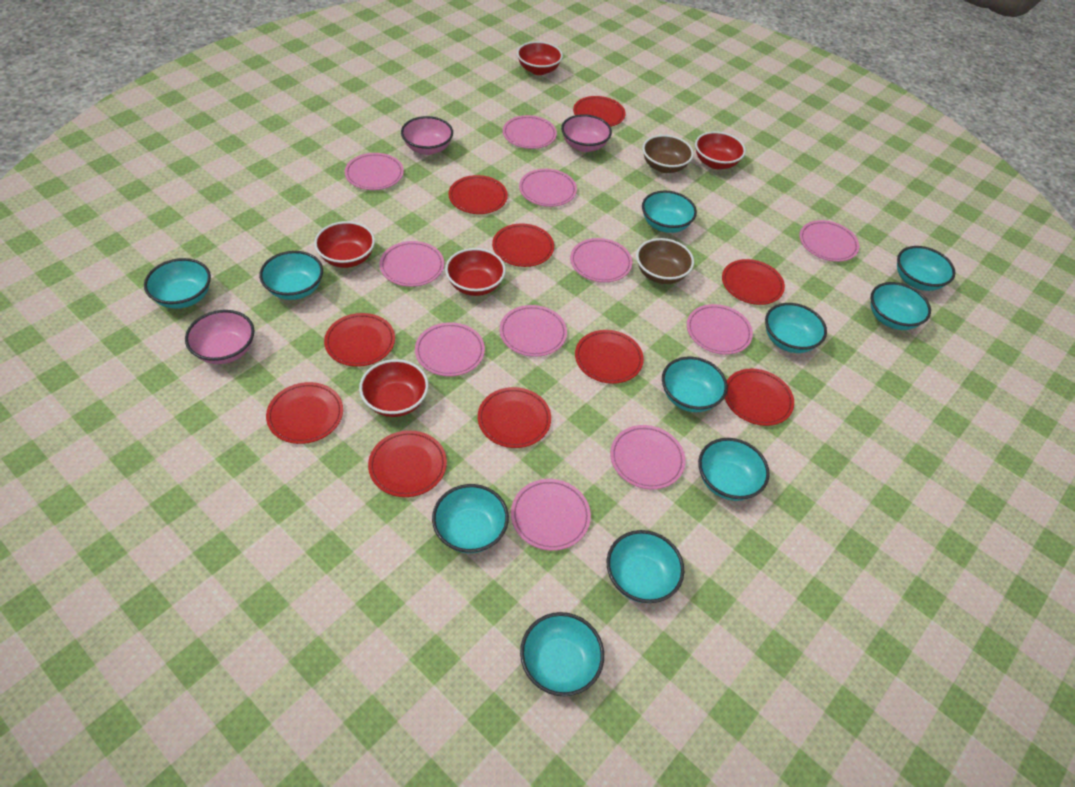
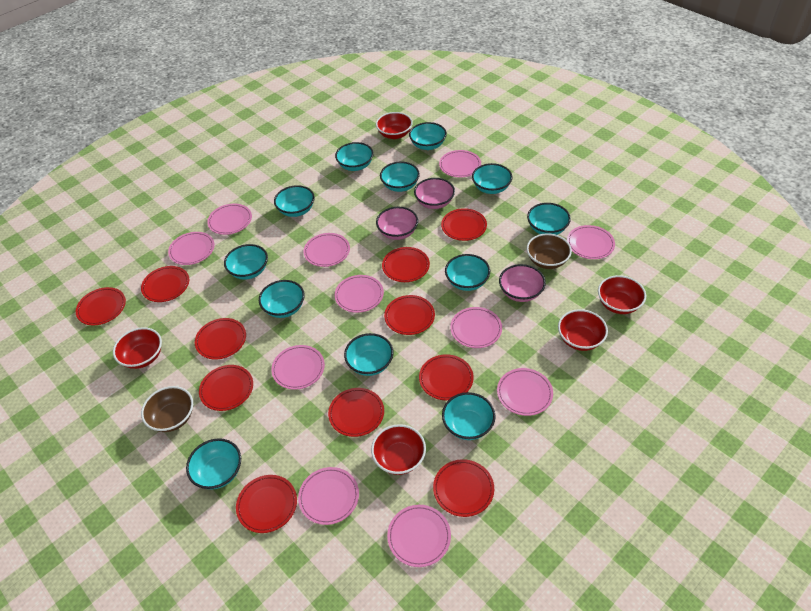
red plate: 10 -> 11
turquoise bowl: 11 -> 12

